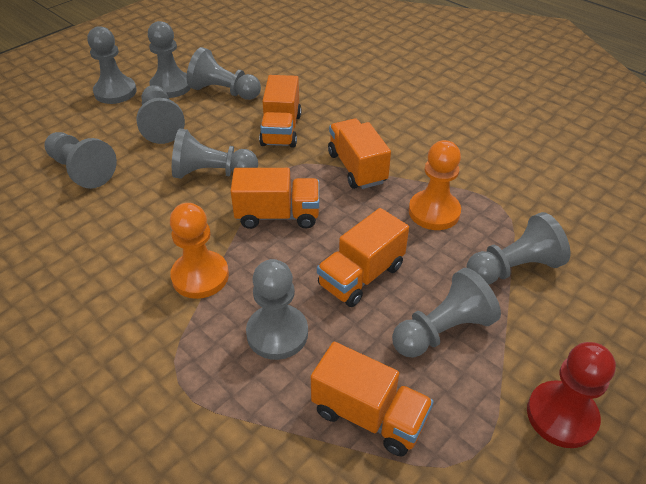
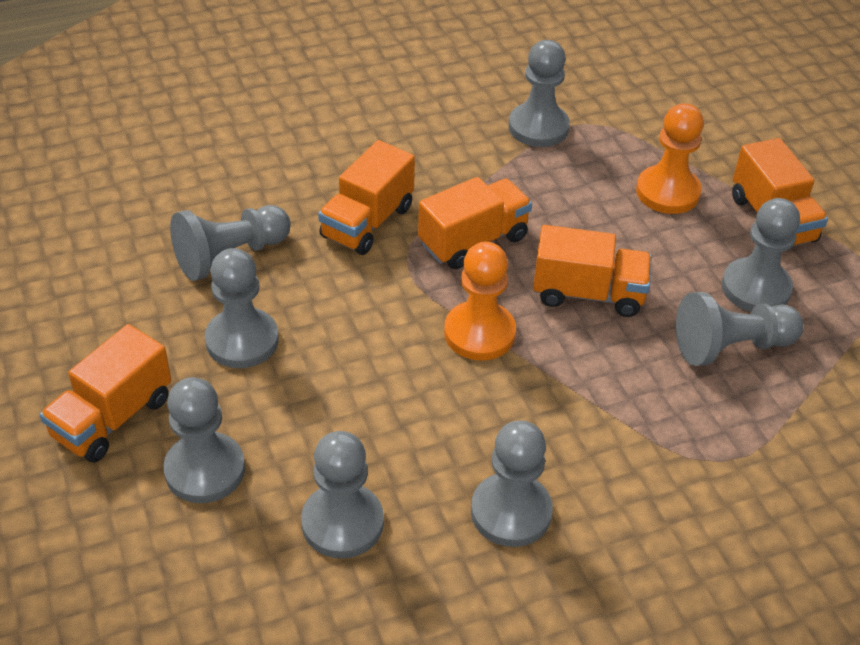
grey pawn: 9 -> 8
red pawn: 1 -> 0

